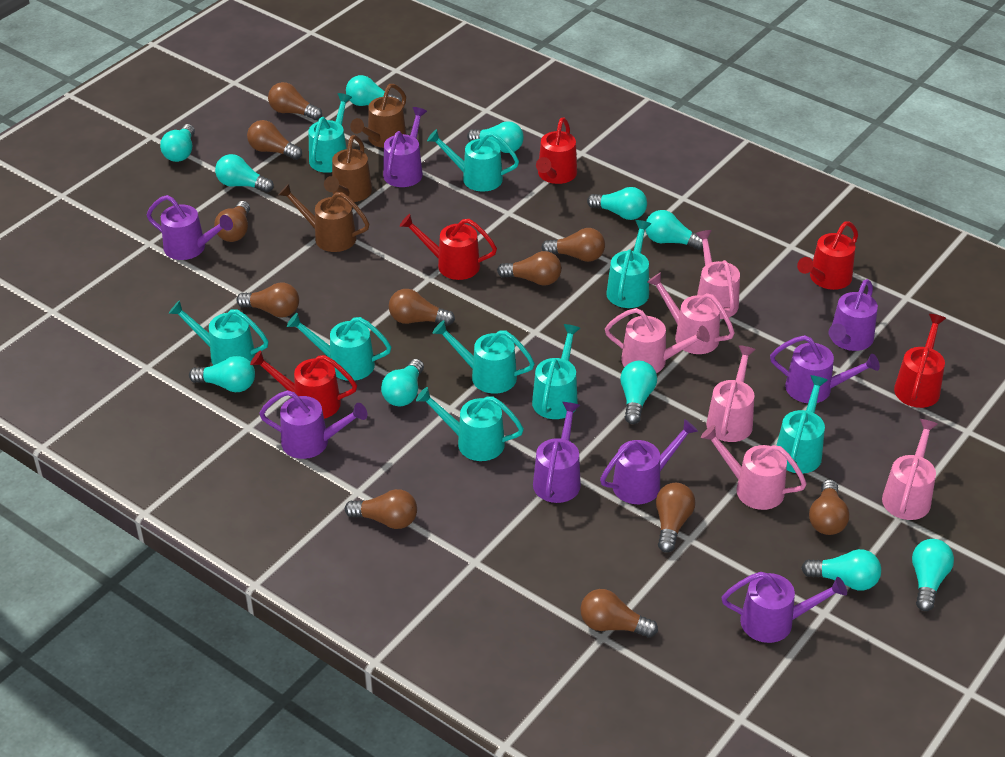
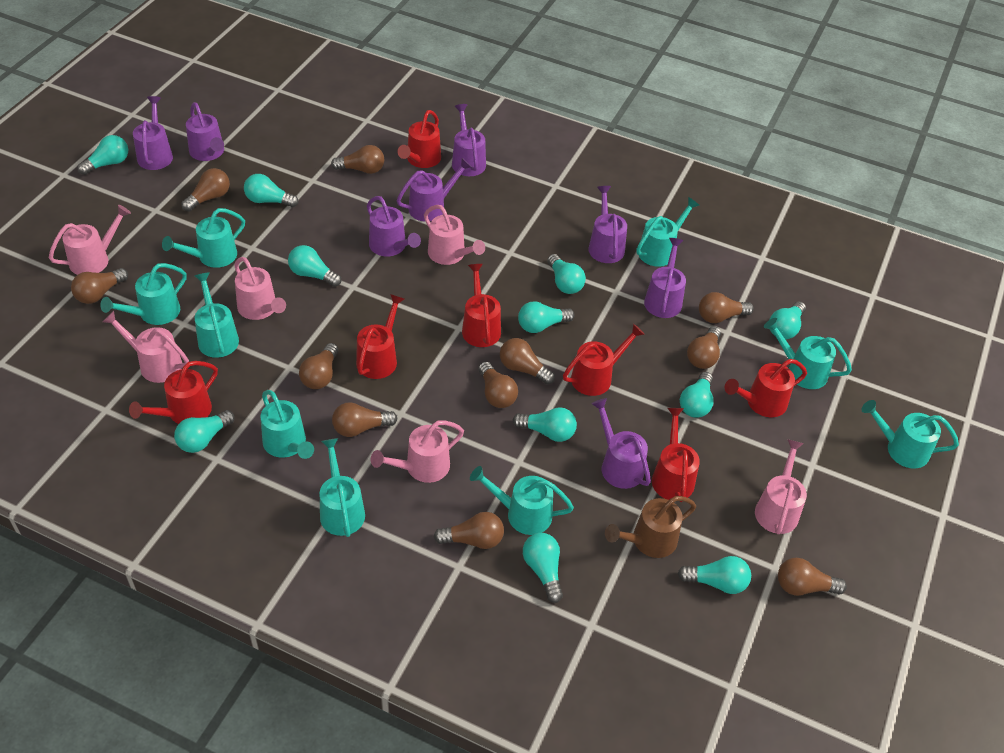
brown watering can: 3 -> 1
red watering can: 5 -> 7

